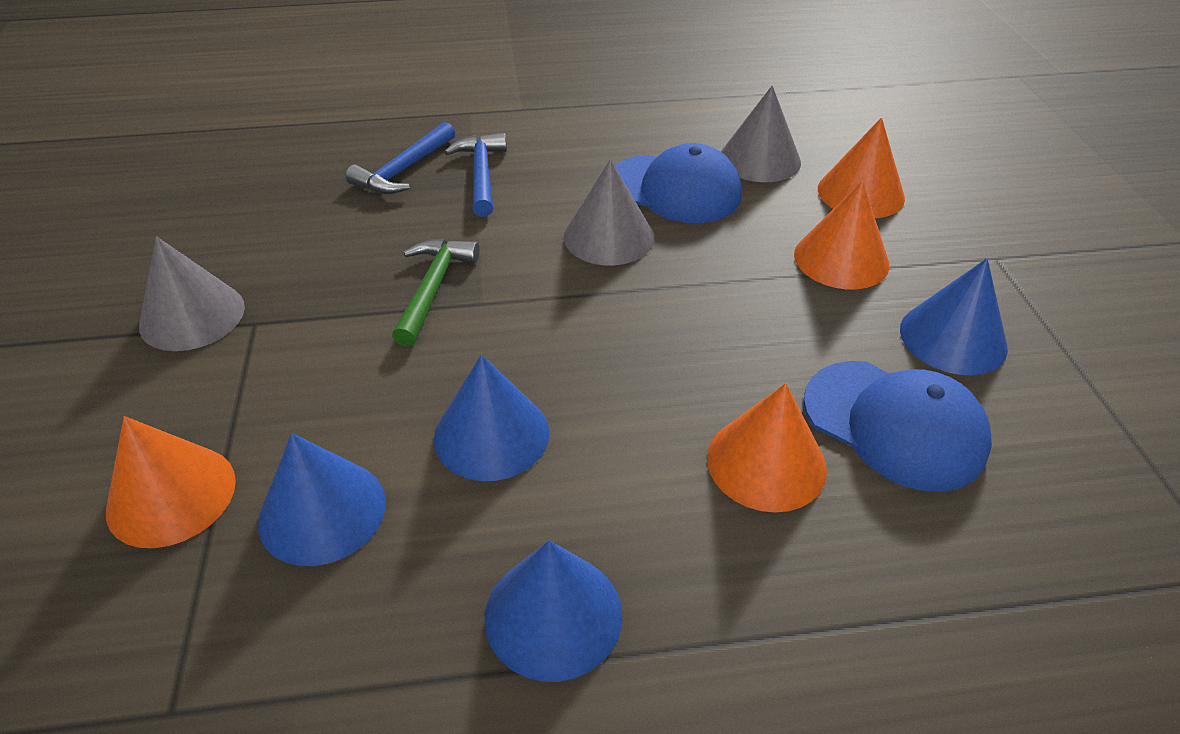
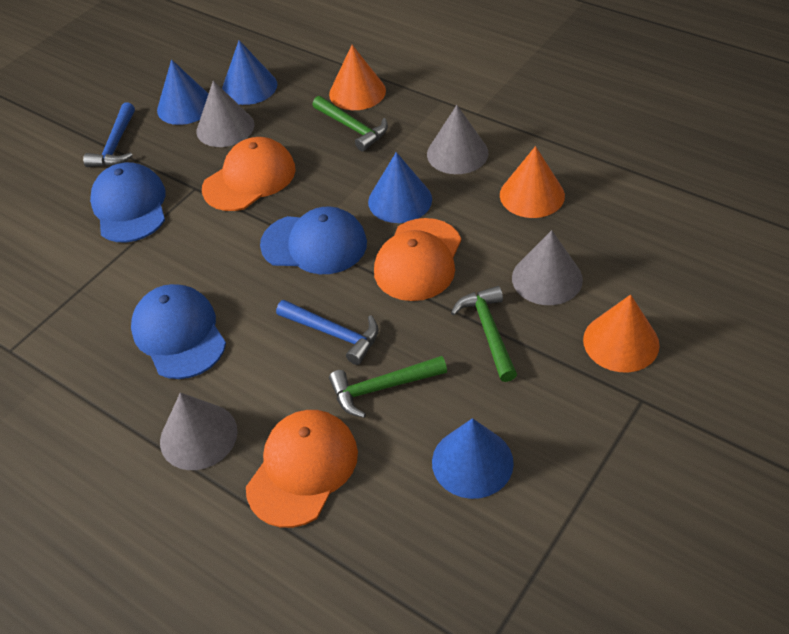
blue cap: 2 -> 3
green hammer: 1 -> 3
grey cone: 3 -> 4
orange cap: 0 -> 3
orange cone: 4 -> 3

